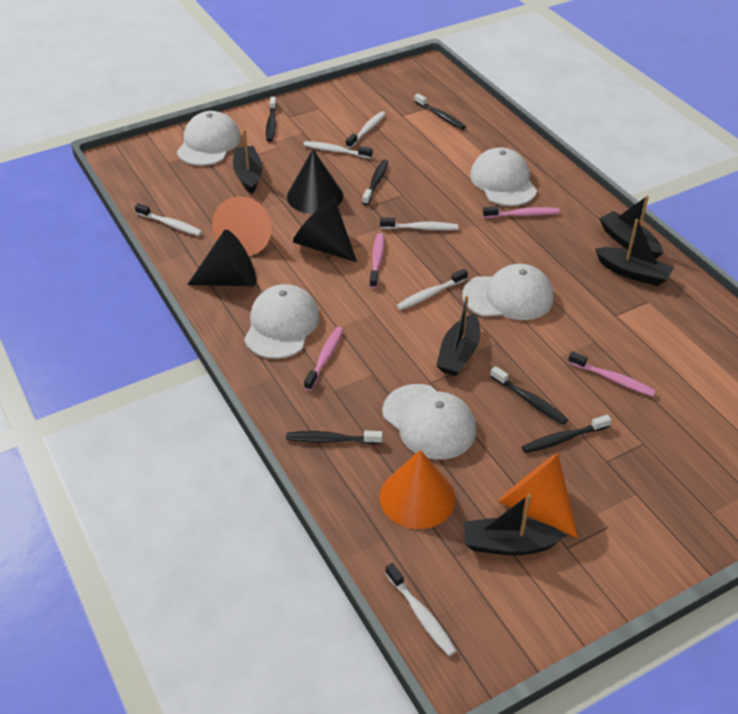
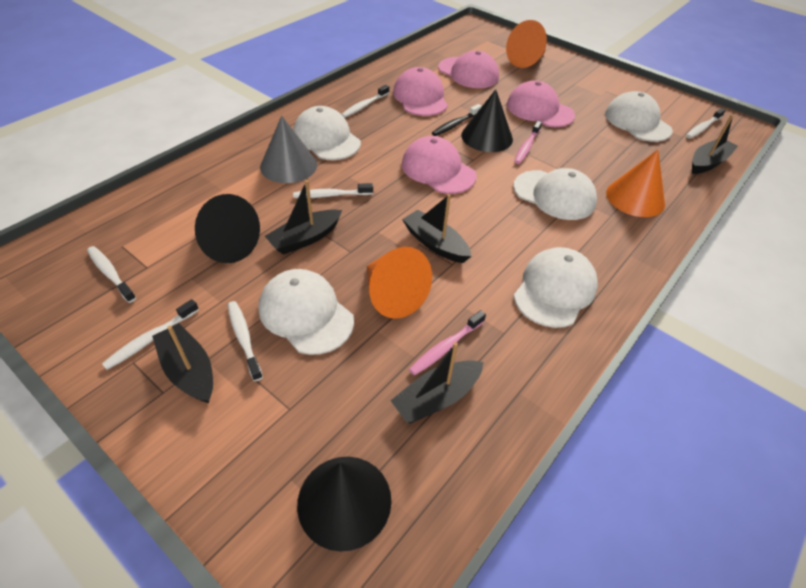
black toothbrush: 6 -> 1
grey cone: 0 -> 1
pink cap: 0 -> 4
pink toothbrush: 4 -> 2

